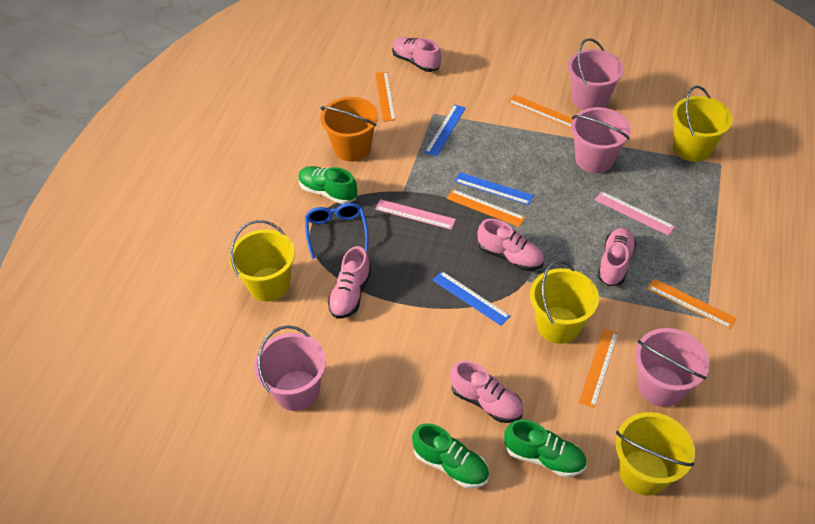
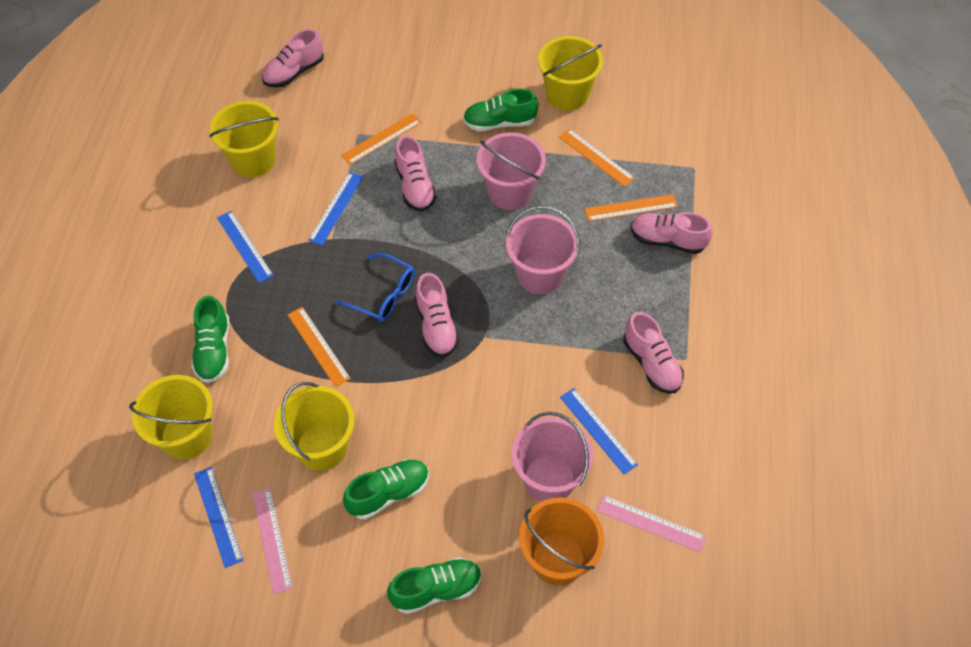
blue ruler: 3 -> 4
green shoe: 3 -> 4
orange ruler: 5 -> 4
pink bucket: 4 -> 3

